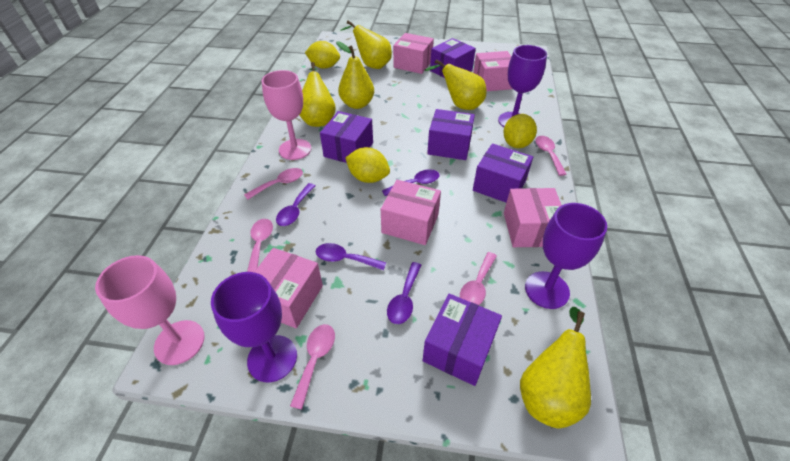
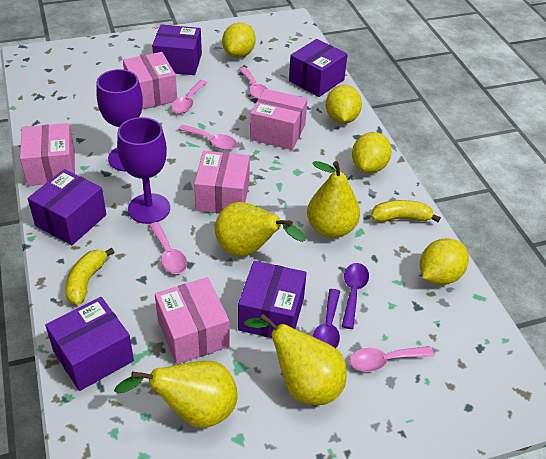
pink goblet: 2 -> 0
purple goblet: 3 -> 2
purple spoon: 4 -> 2
yellow banana: 0 -> 2
yellow lemon: 3 -> 4
yellow pear: 5 -> 4

